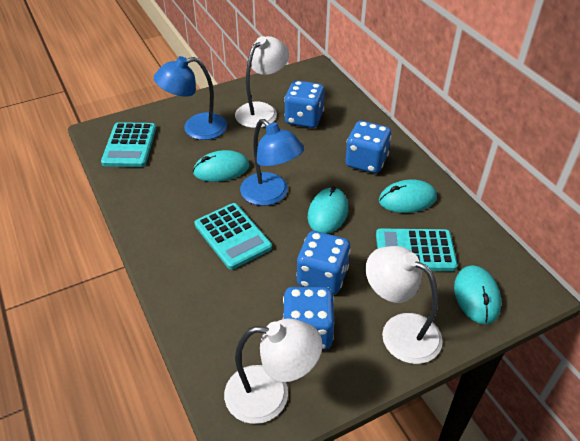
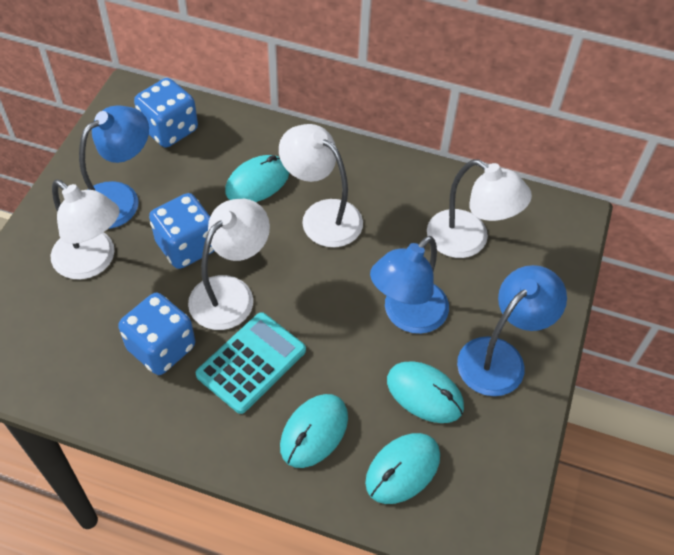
blue dice: 4 -> 3
blue lamp: 2 -> 3
turquoise calculator: 3 -> 1
white lamp: 3 -> 4

